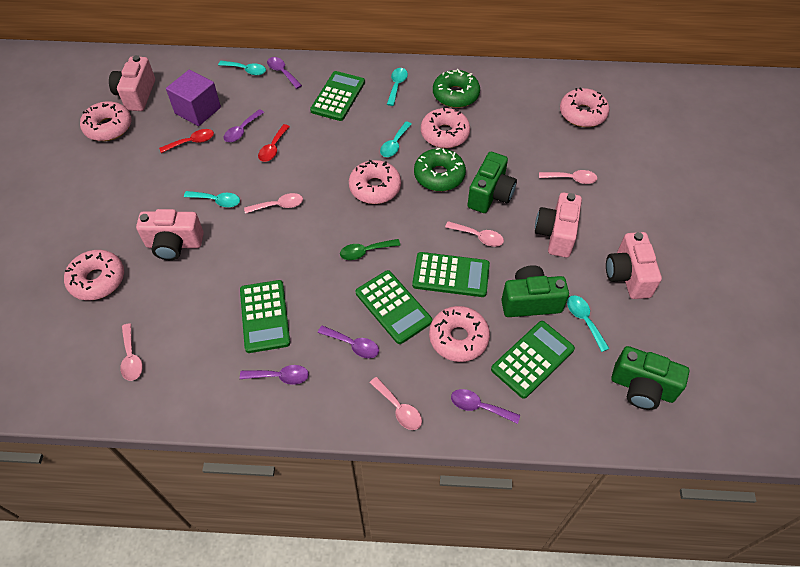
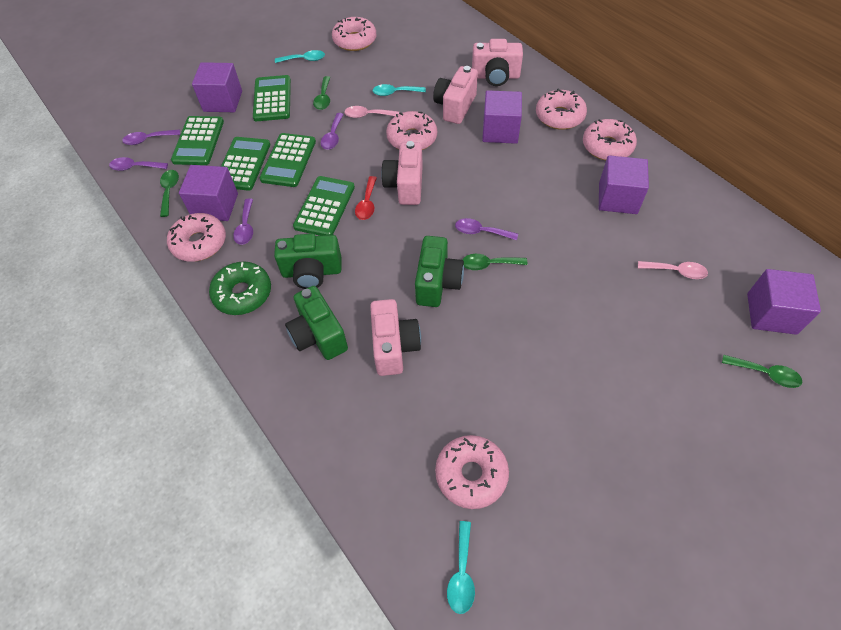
green donut: 2 -> 1
green spoon: 1 -> 4
pink spoon: 5 -> 2
purple cube: 1 -> 5
red spoon: 2 -> 1
turquoise spoon: 5 -> 3

